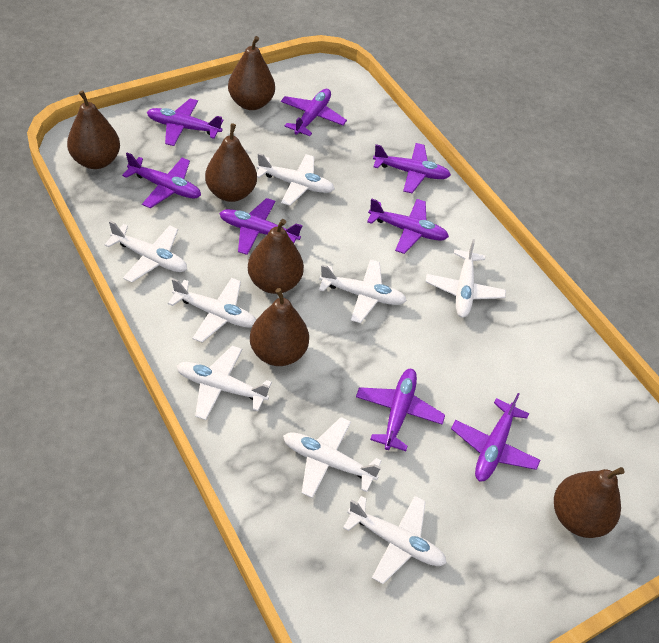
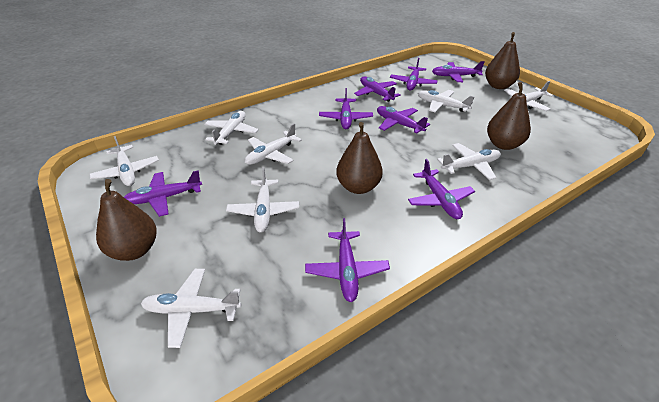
brown pear: 6 -> 4

